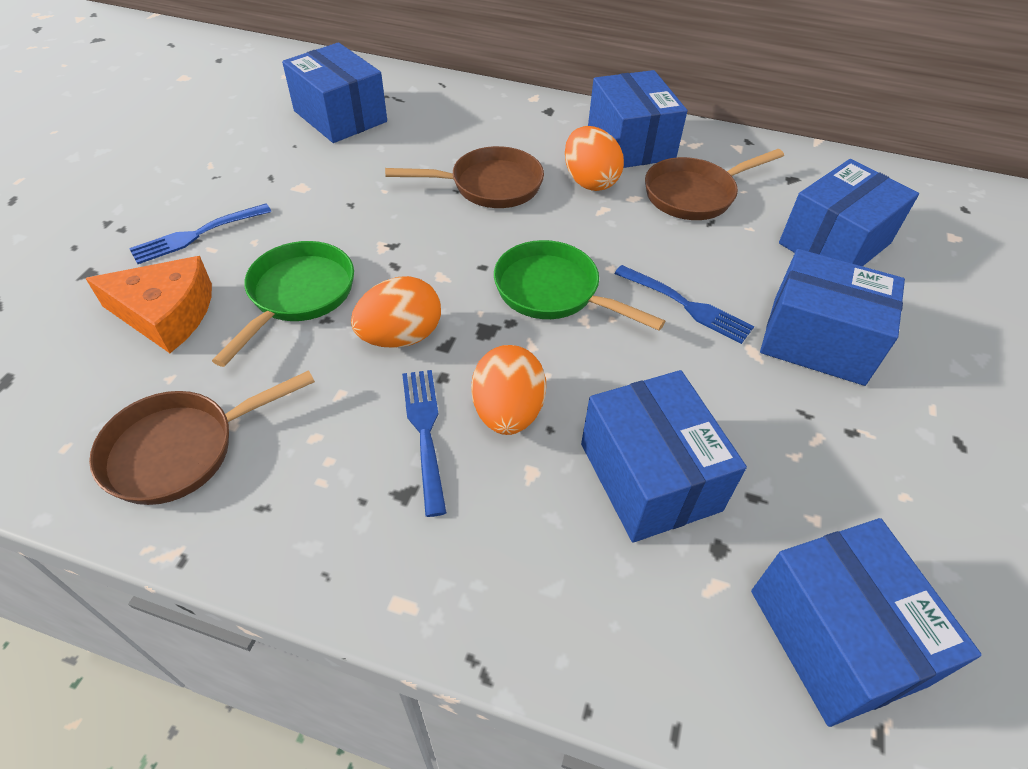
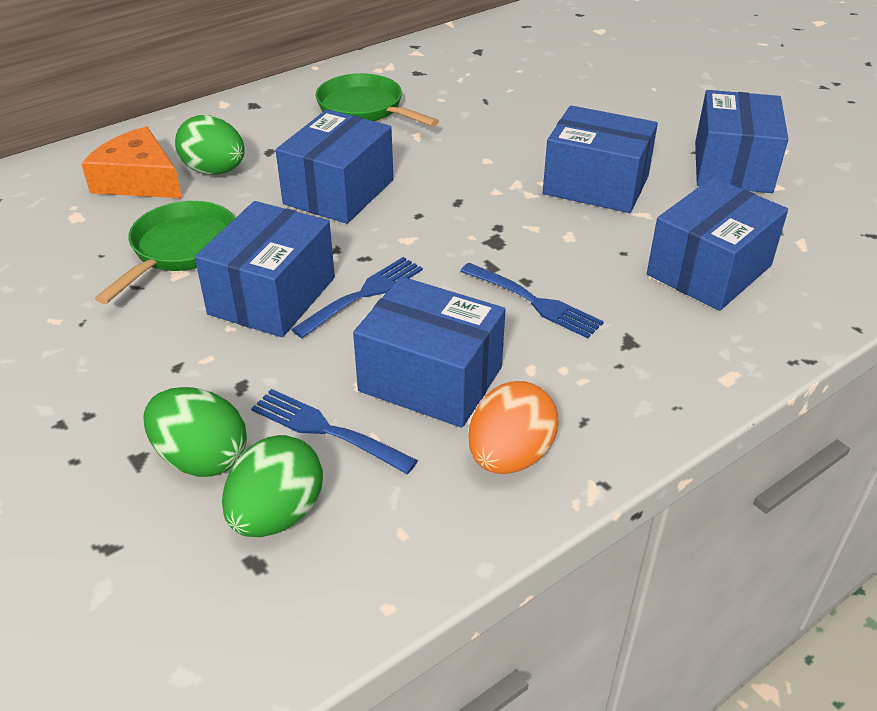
brown pan: 3 -> 0
green egg: 0 -> 3
orange egg: 3 -> 1

